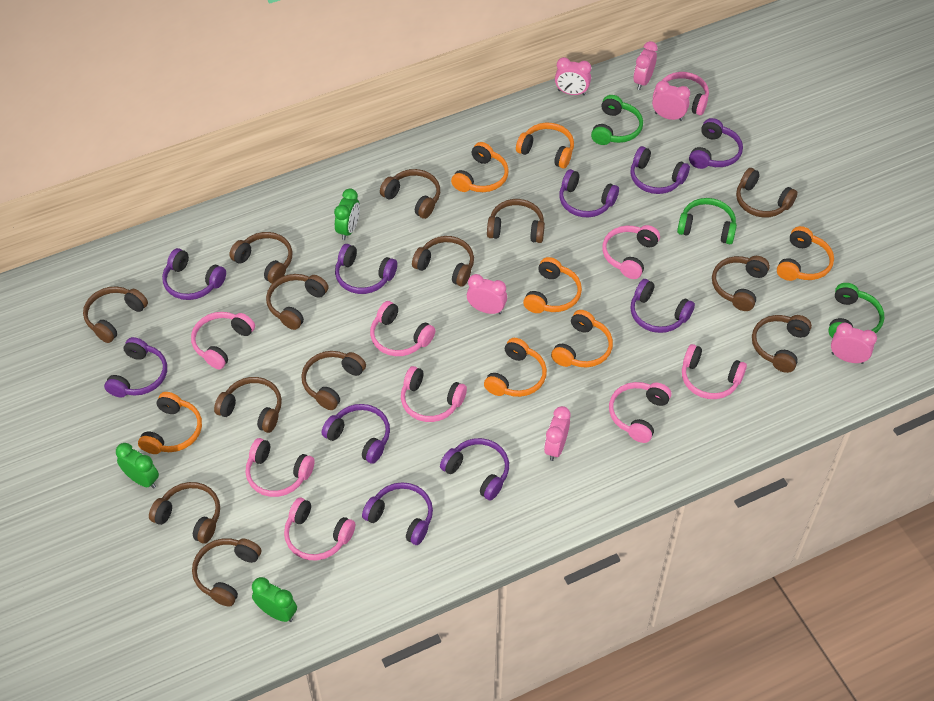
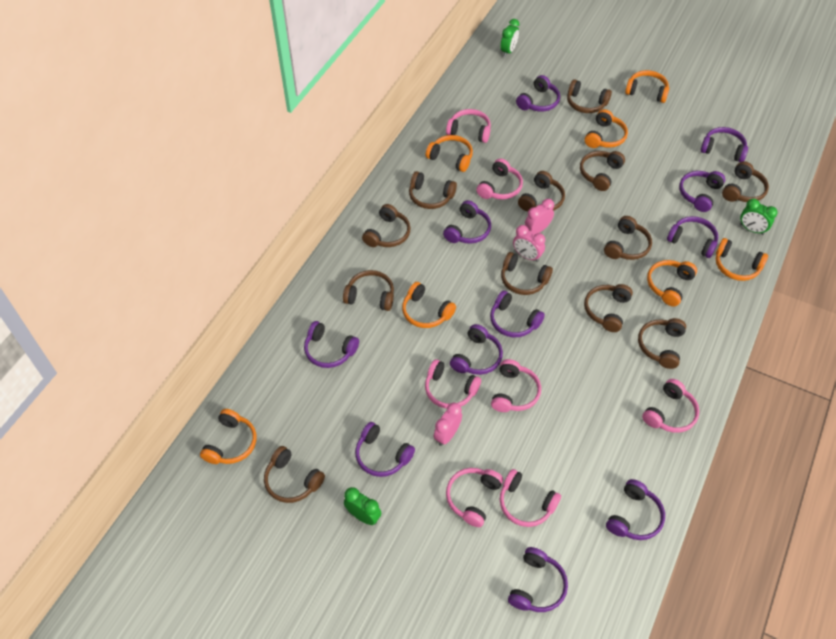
brown headphones: 13 -> 12
green headphones: 3 -> 0
pink clock: 6 -> 3
pink headphones: 9 -> 7
purple headphones: 10 -> 11

